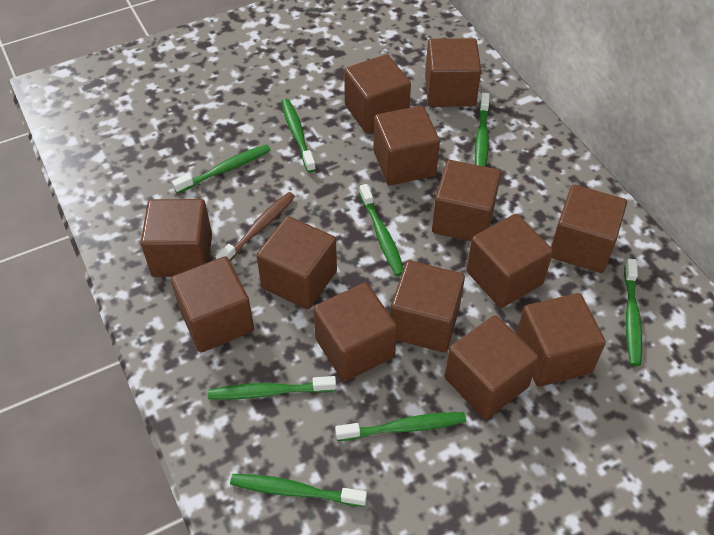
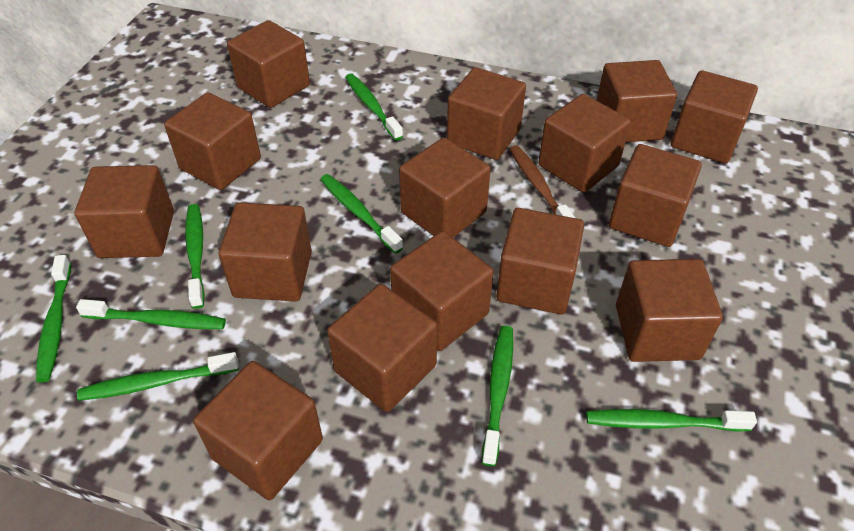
brown cube: 13 -> 15

